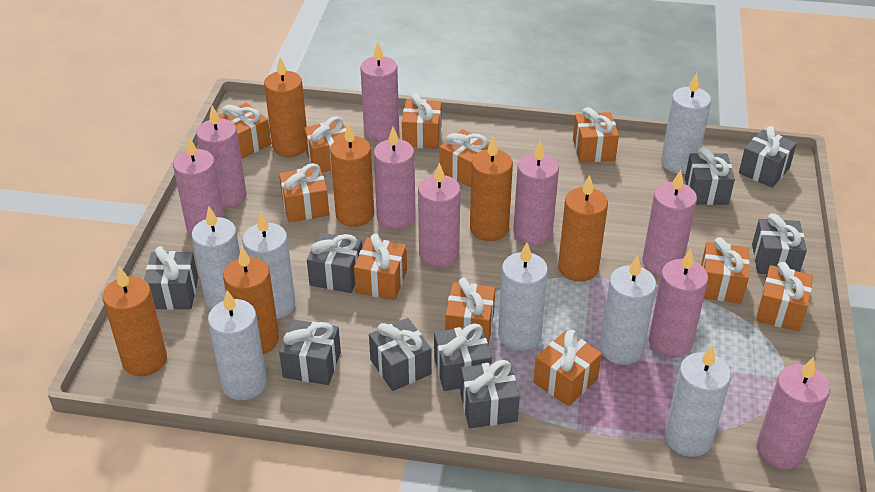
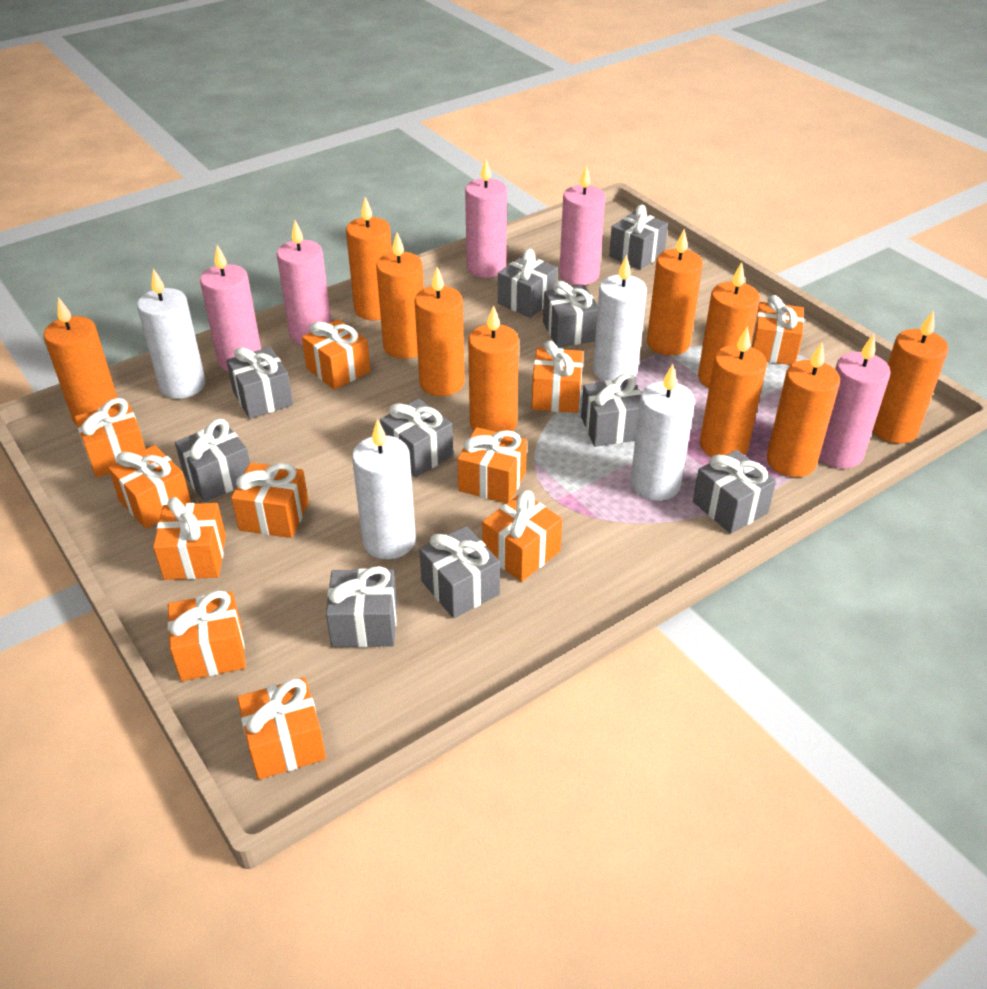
grey gift: 9 -> 10
orange candle: 6 -> 10
pink candle: 9 -> 5
white candle: 7 -> 4

